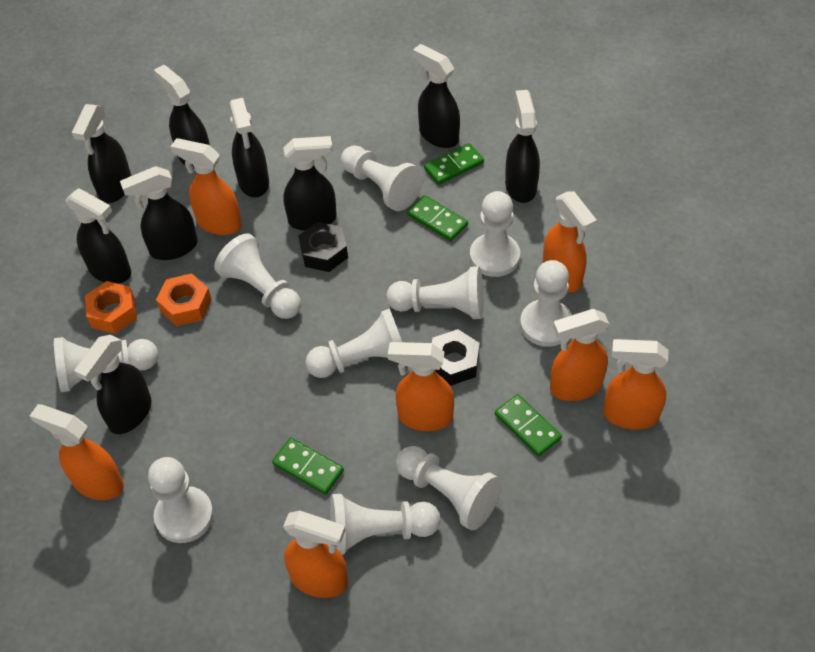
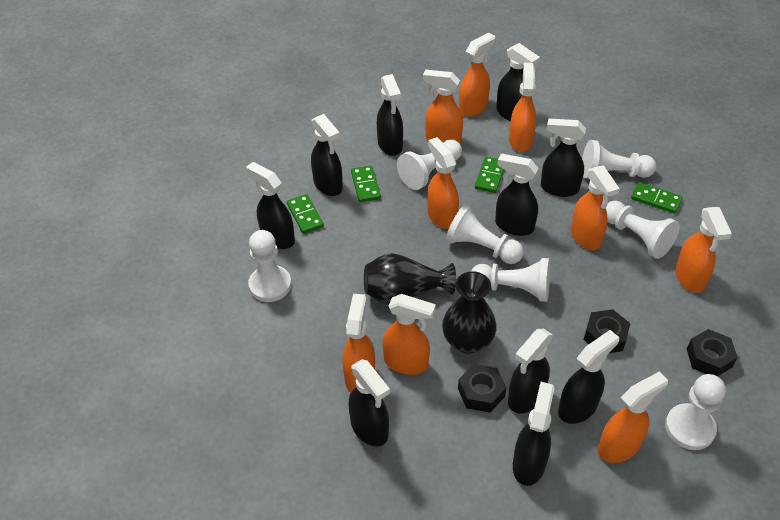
black nut: 2 -> 3
black spray bottle: 9 -> 10
black vase: 0 -> 2
orange nut: 2 -> 0
orange spray bottle: 7 -> 9
white pawn: 10 -> 7

